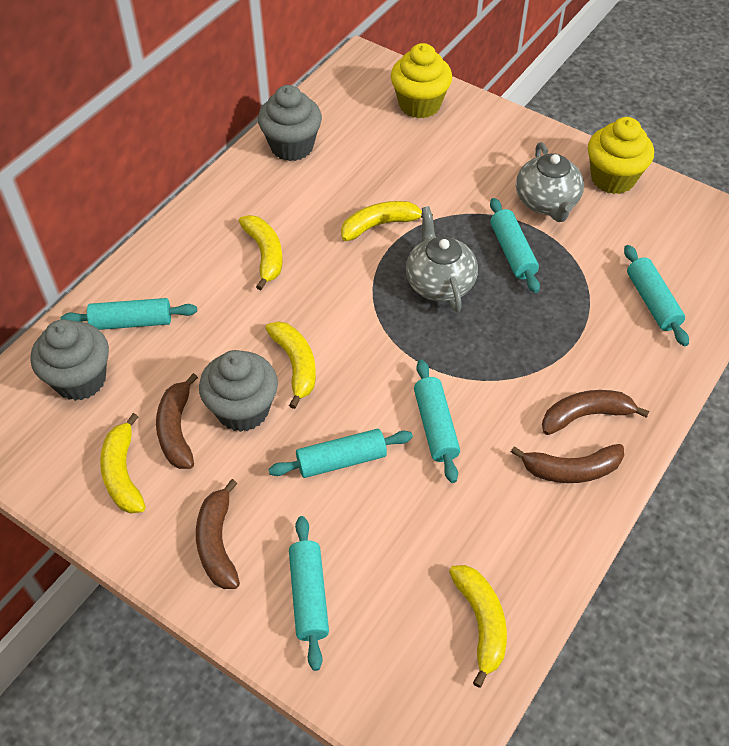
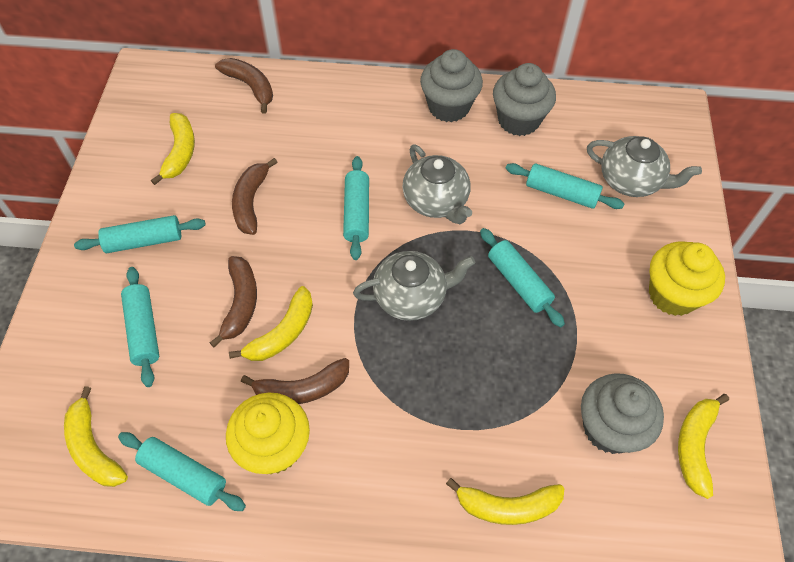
grey teapot: 2 -> 3

